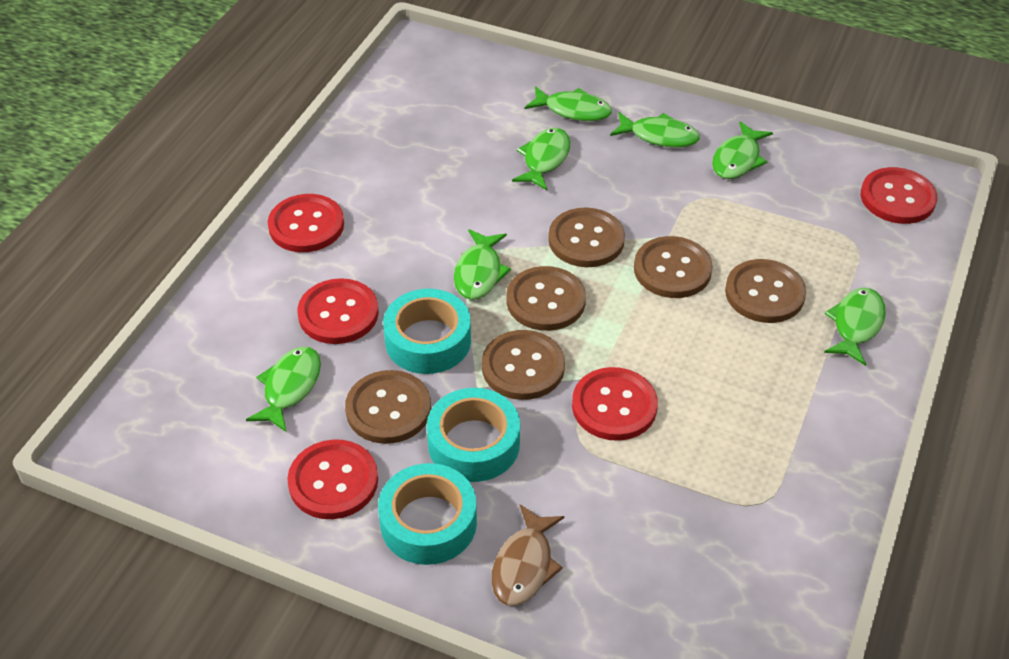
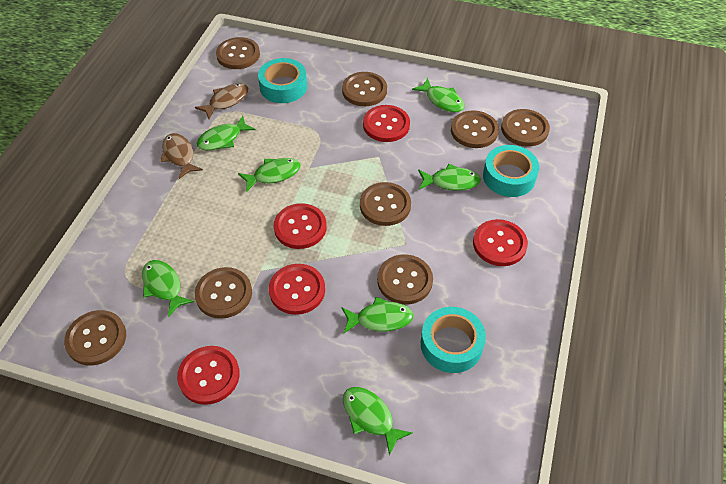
brown button: 6 -> 8
brown fish: 1 -> 2

